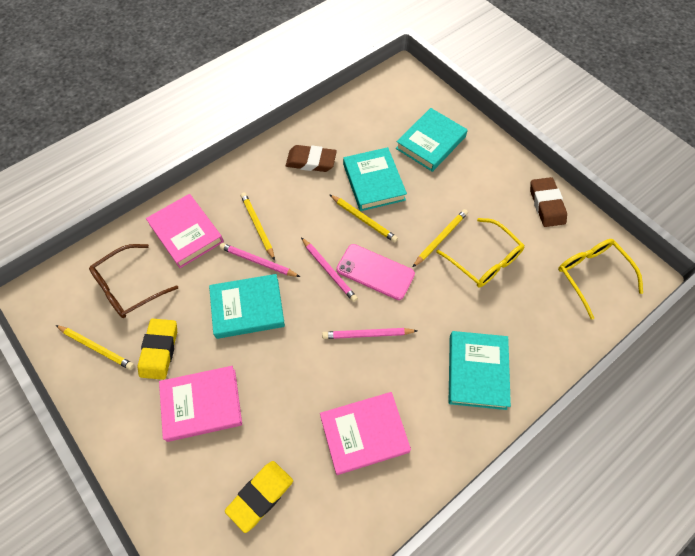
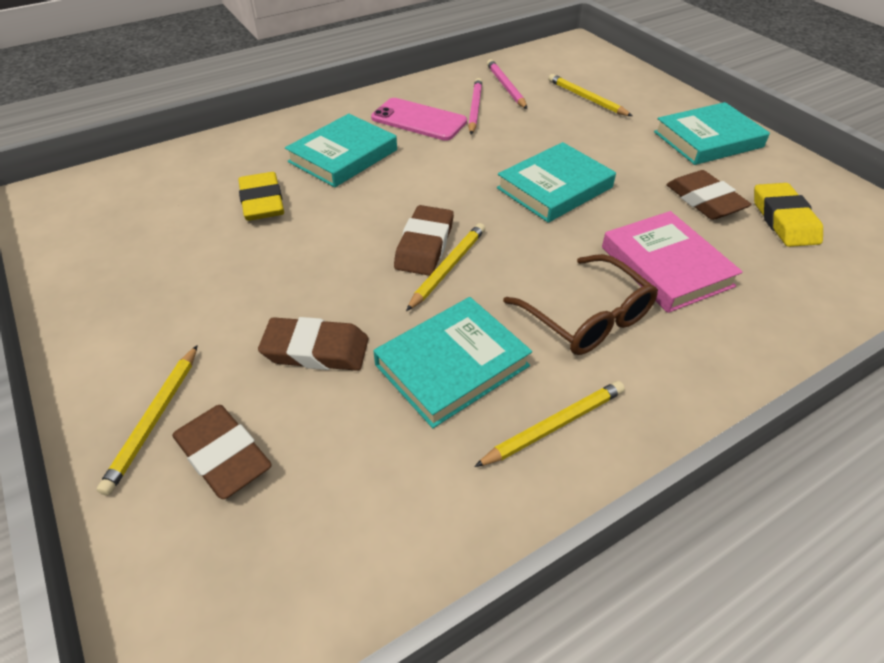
brown eraser: 2 -> 4
pink book: 3 -> 1
pink pencil: 3 -> 2
yellow glasses: 2 -> 0

